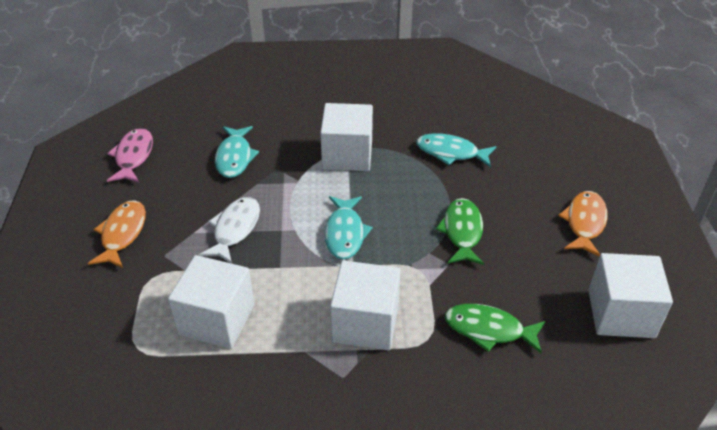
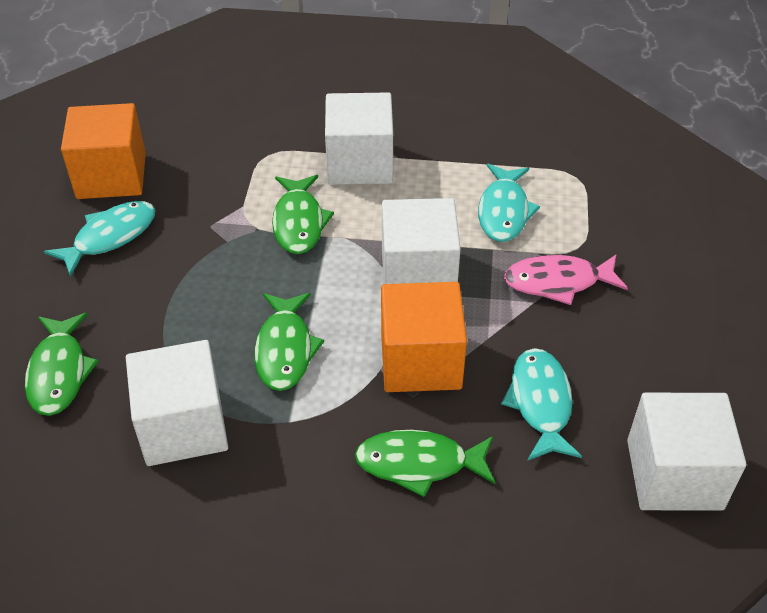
green fish: 2 -> 4
orange cube: 0 -> 2
orange fish: 2 -> 0
white fish: 1 -> 0

